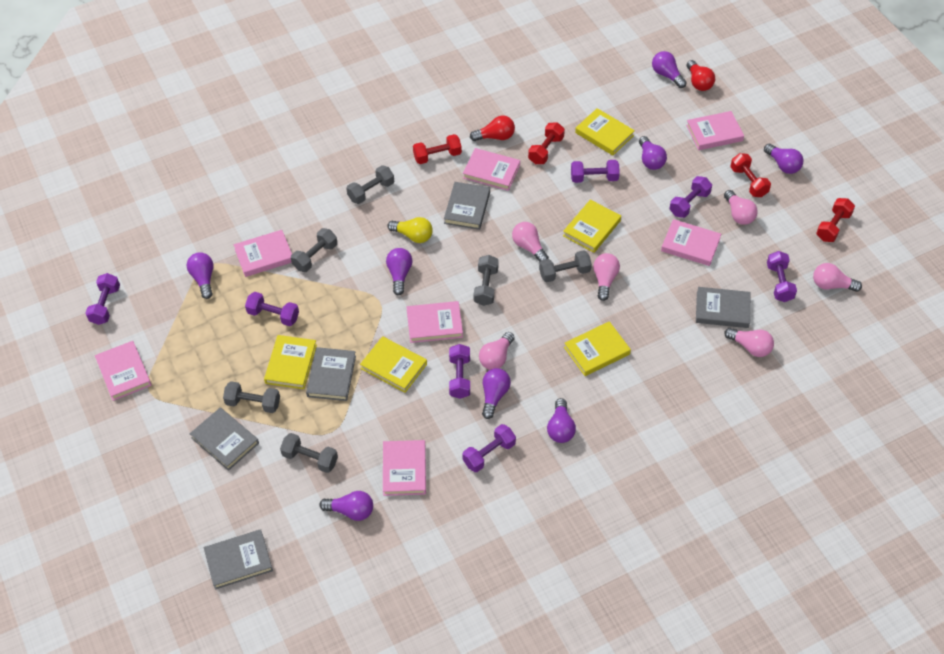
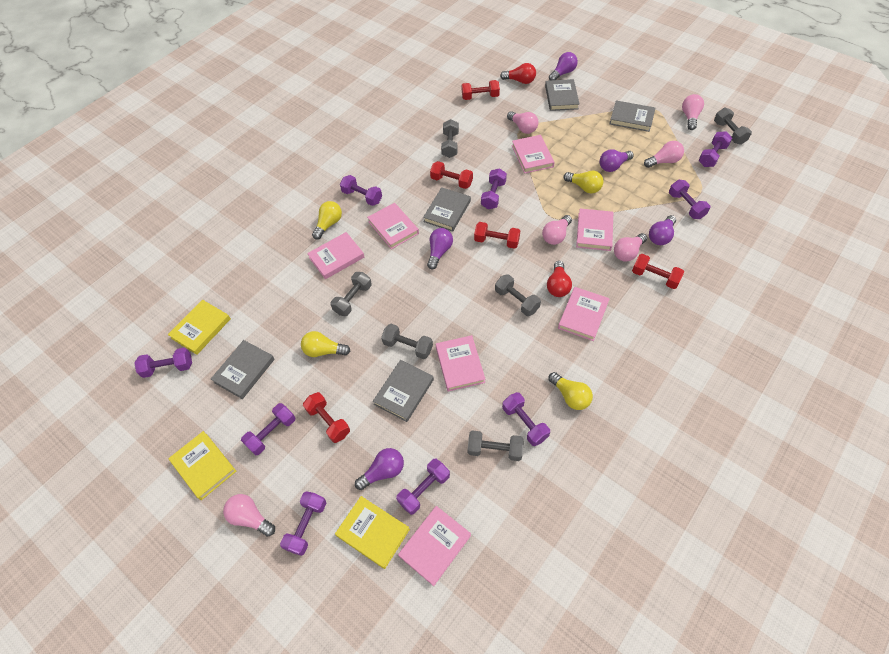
purple dumbbell: 7 -> 9
purple light bulb: 8 -> 5
red dumbbell: 4 -> 5
yellow book: 5 -> 3
yellow light bulb: 1 -> 4

